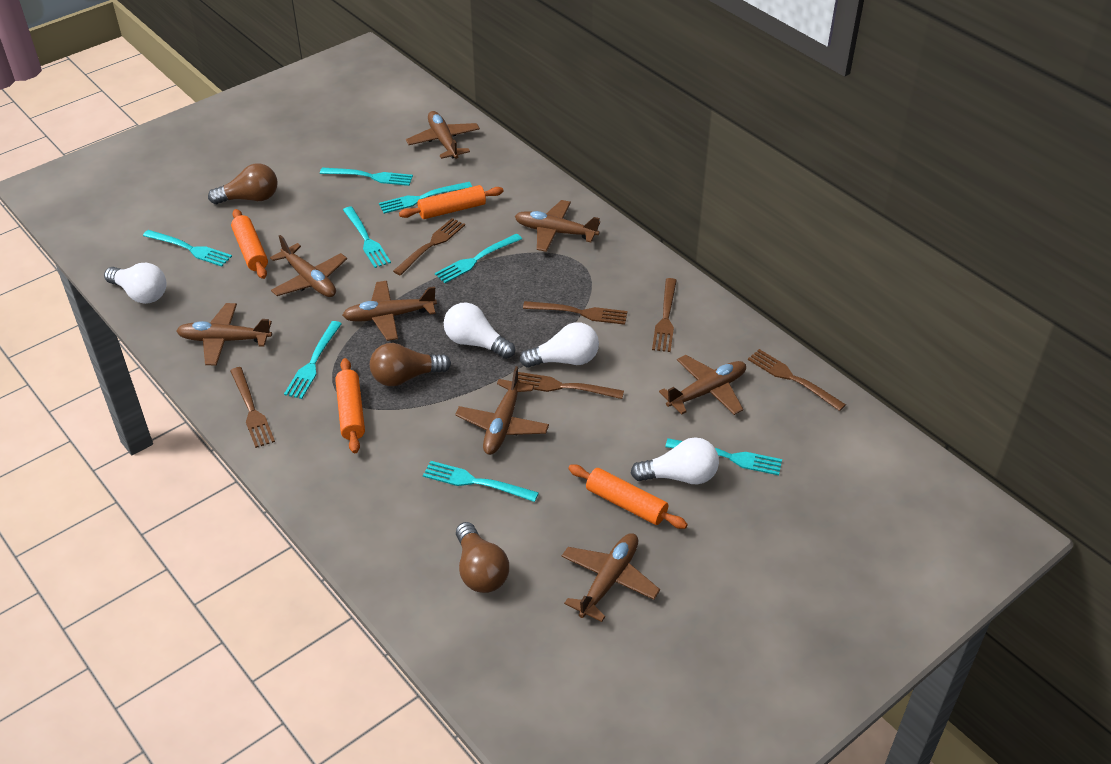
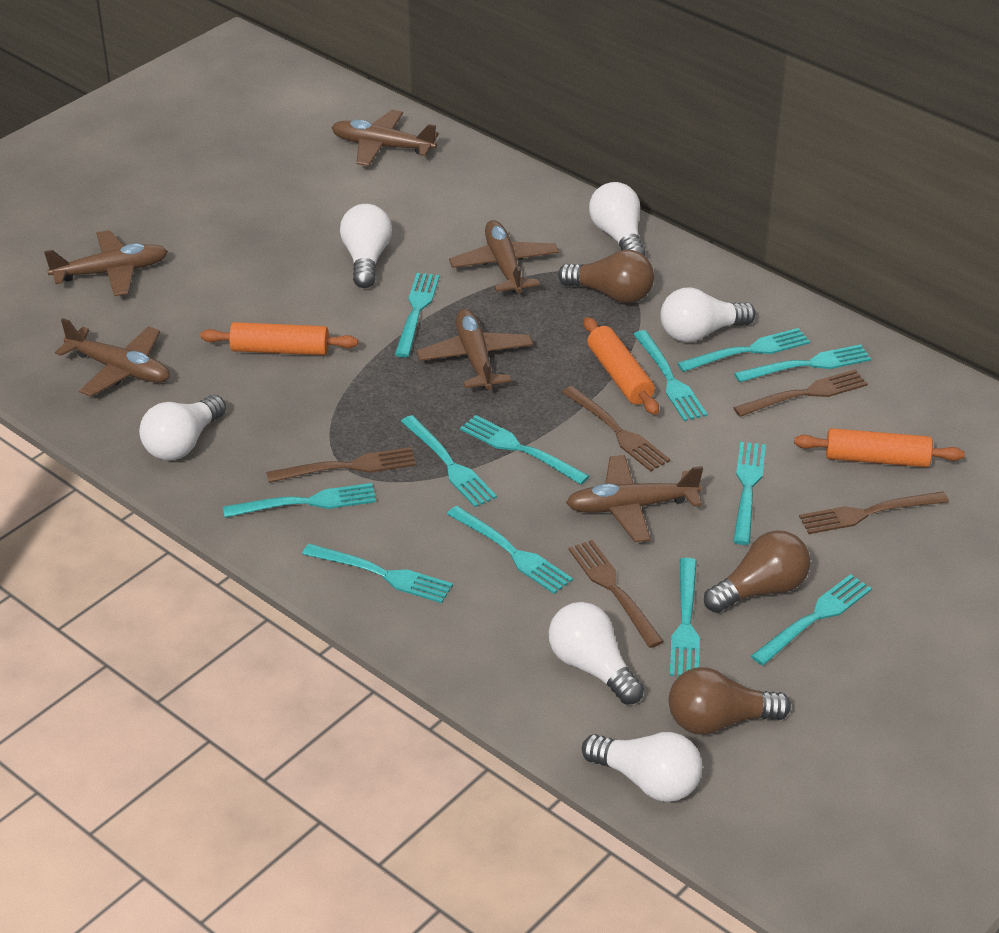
brown fork: 6 -> 5
brown plane: 8 -> 6
orange rolling pin: 4 -> 3
turquoise fork: 8 -> 12
white light bulb: 4 -> 6

